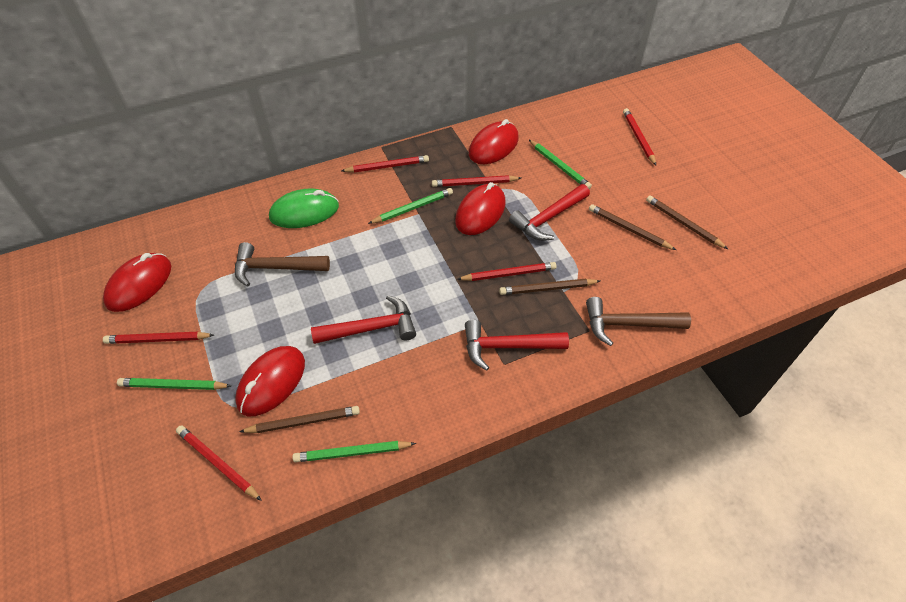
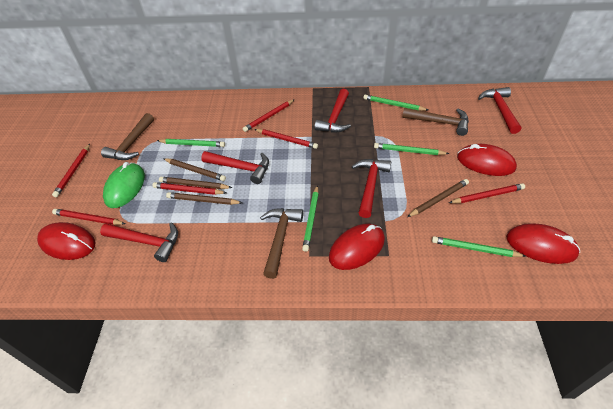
brown hammer: 2 -> 3
green pencil: 4 -> 5
red hammer: 3 -> 5

